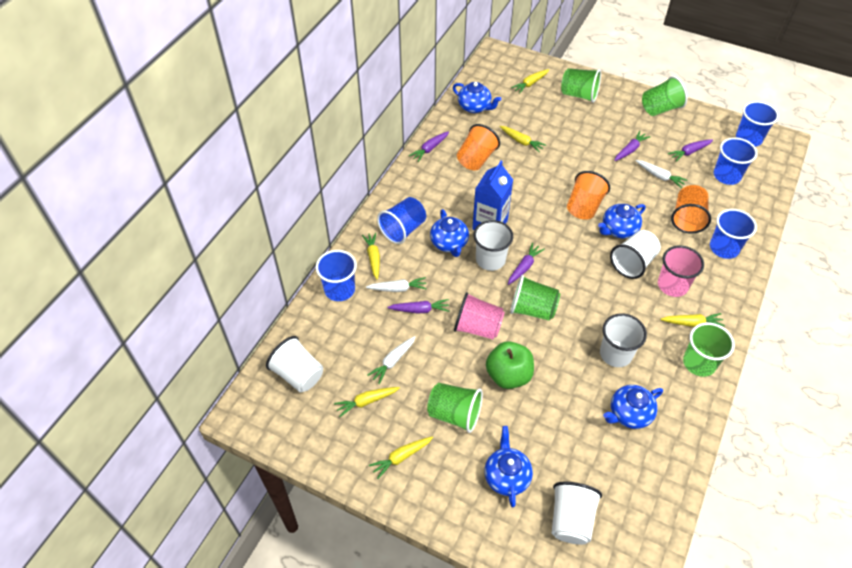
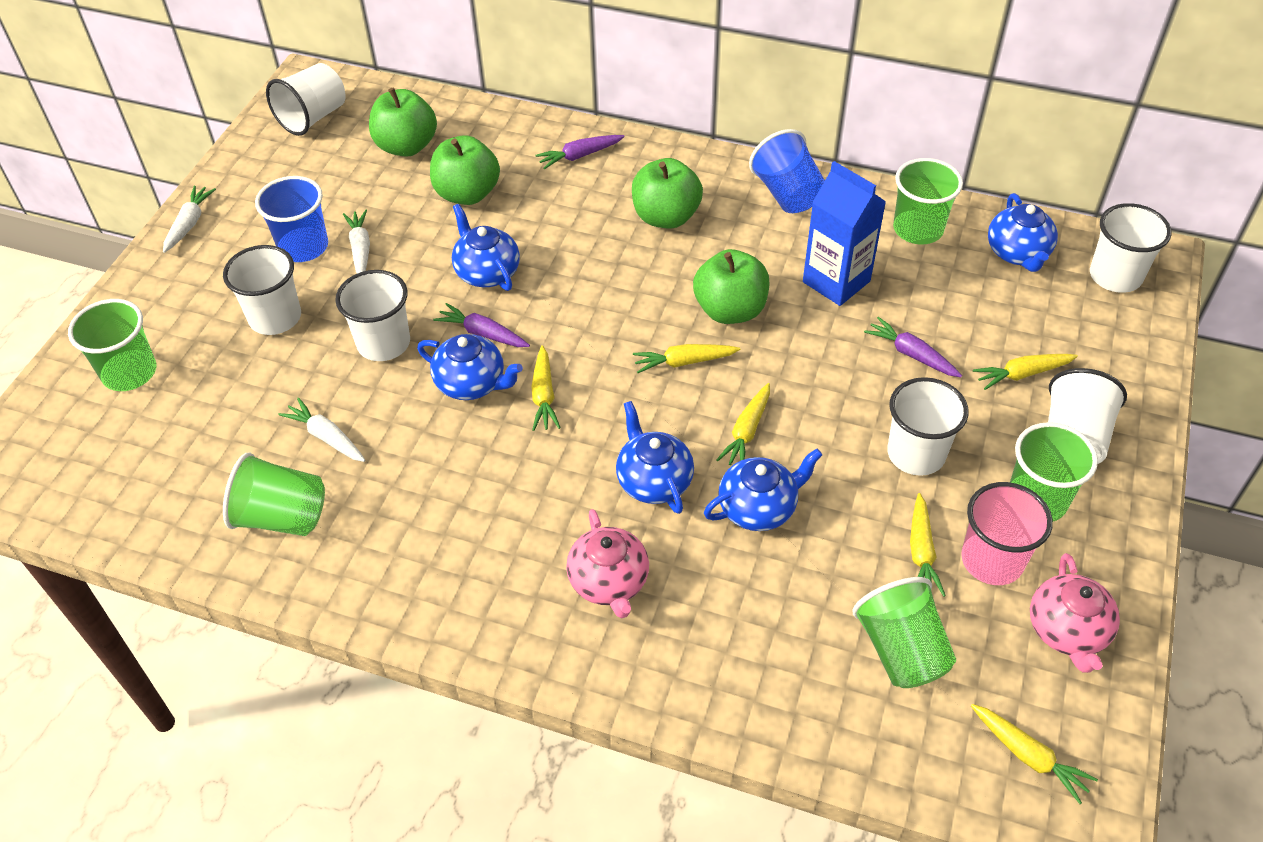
blue cup: 5 -> 2
green apple: 1 -> 4
orange cup: 3 -> 0
pink cup: 2 -> 1
pink teapot: 0 -> 2
purple carrot: 5 -> 3
white cup: 5 -> 6

